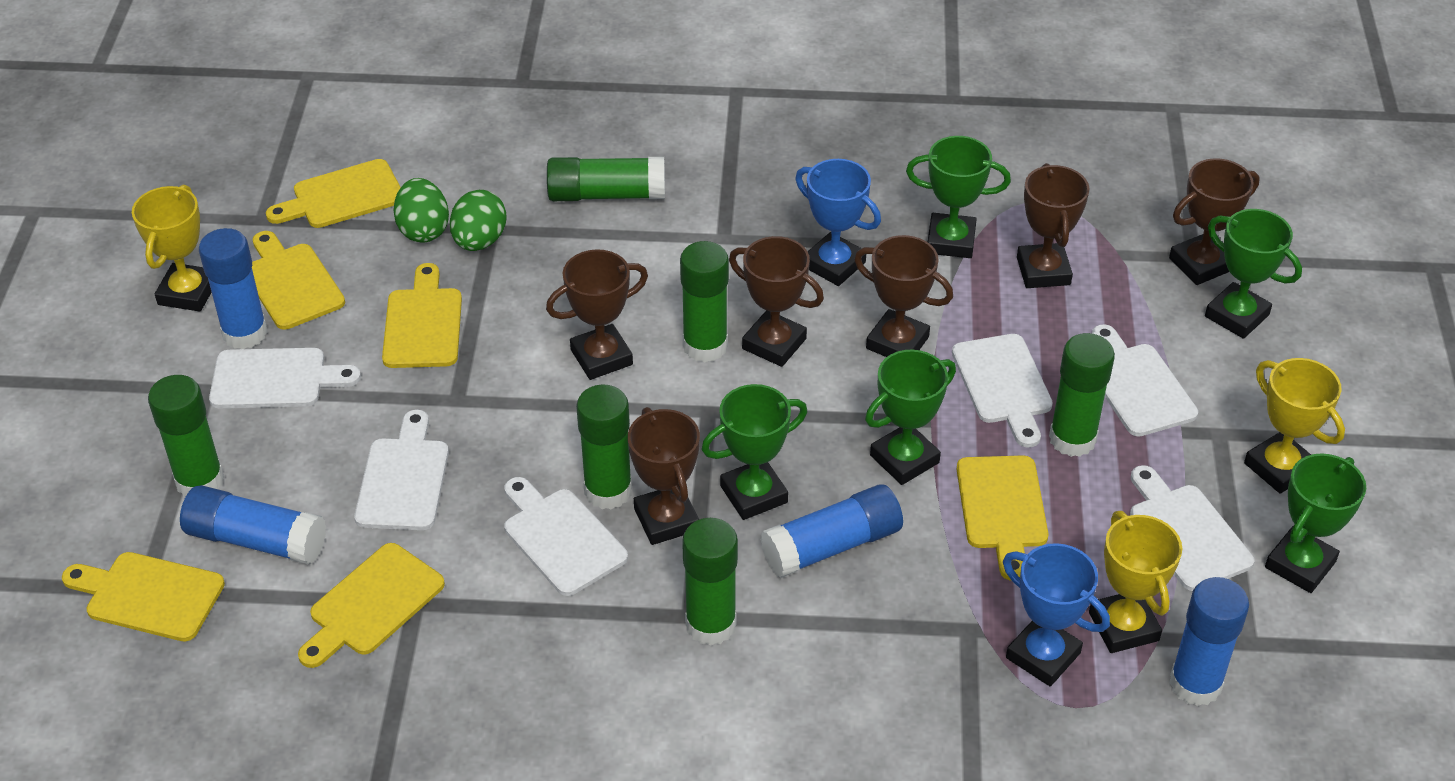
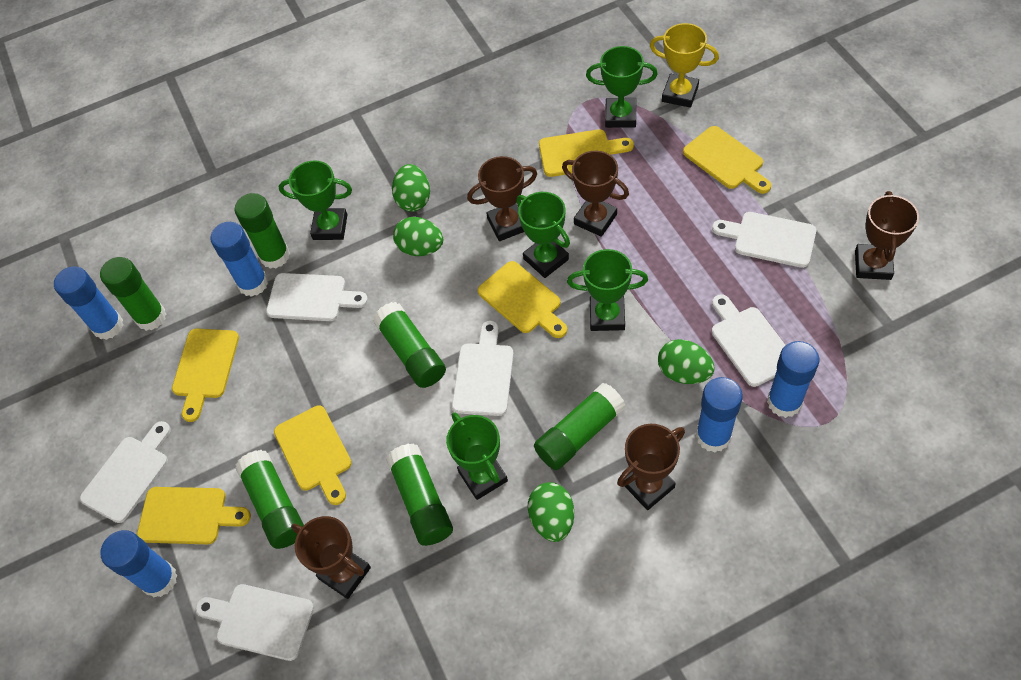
blue glue stick: 4 -> 5
blue trophy: 2 -> 0
brown trophy: 6 -> 5
green egg: 2 -> 4
yellow trophy: 3 -> 1

